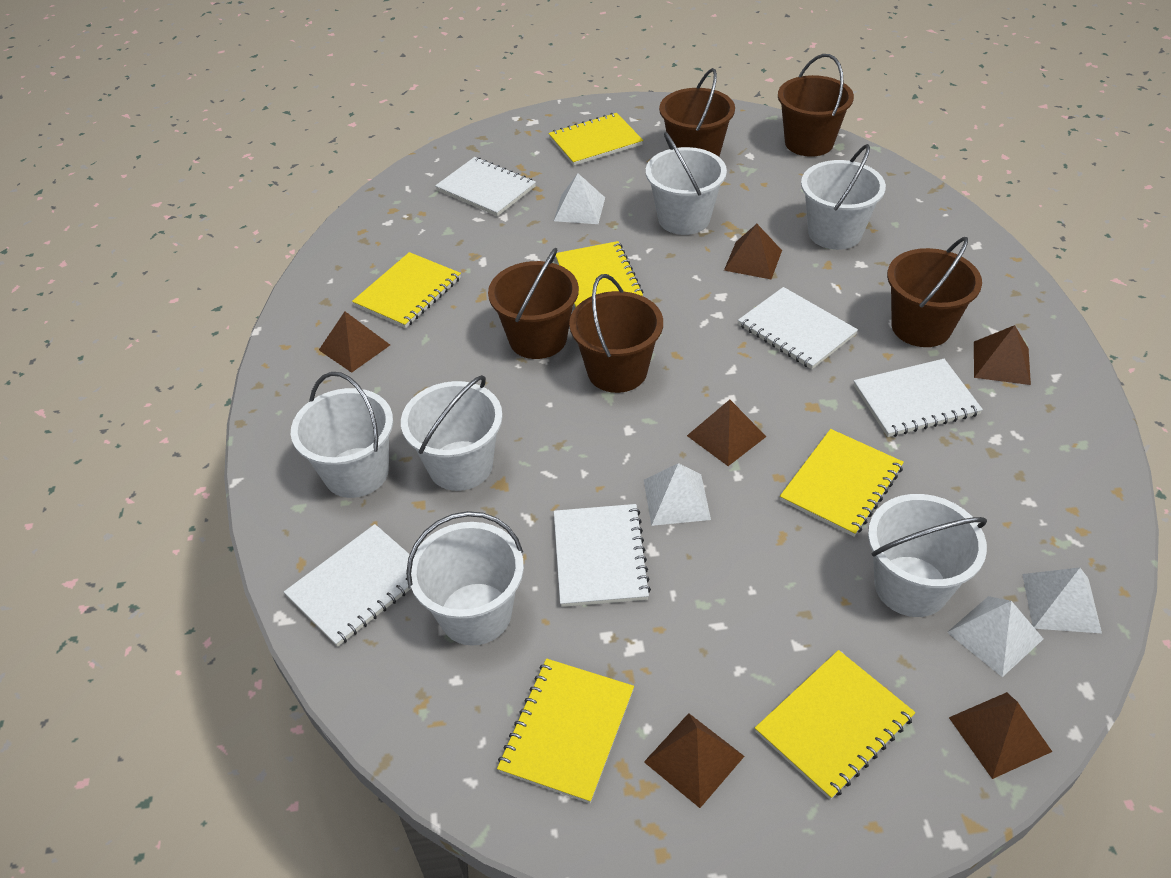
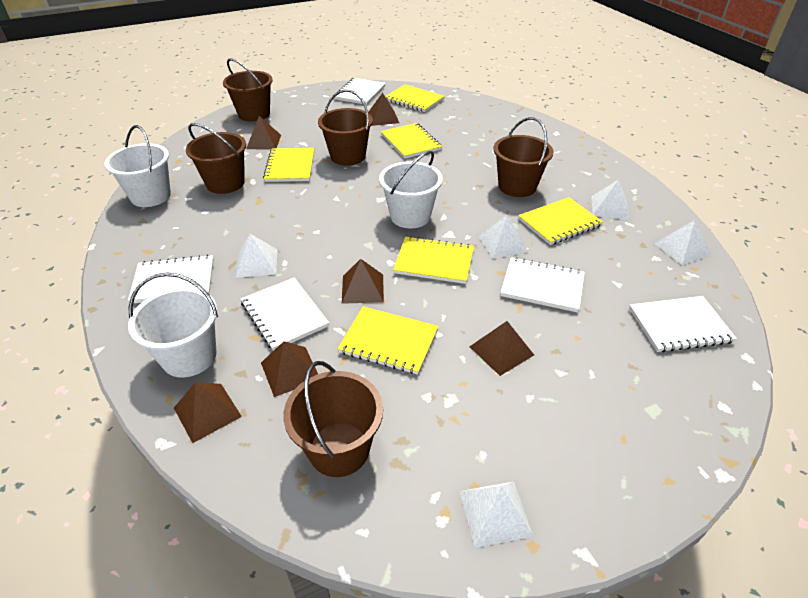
white bucket: 6 -> 3
white pyramid: 4 -> 5

